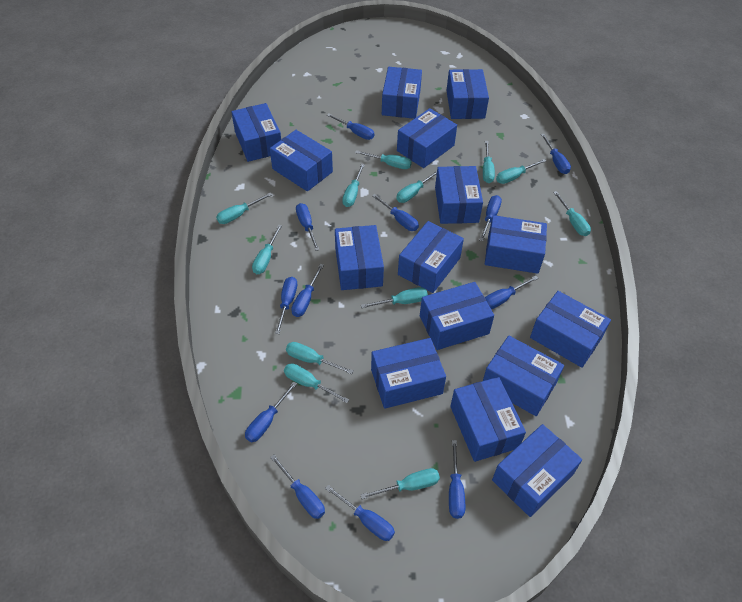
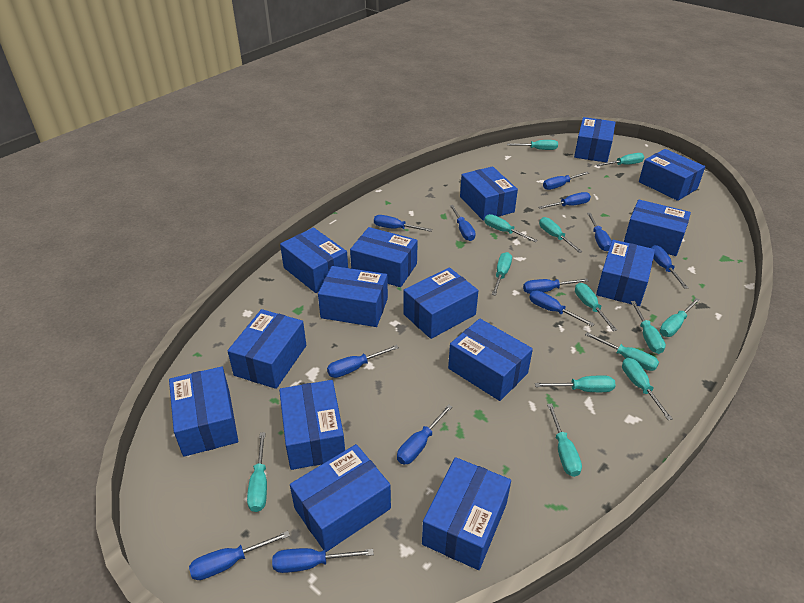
turquoise screwdriver: 12 -> 13

